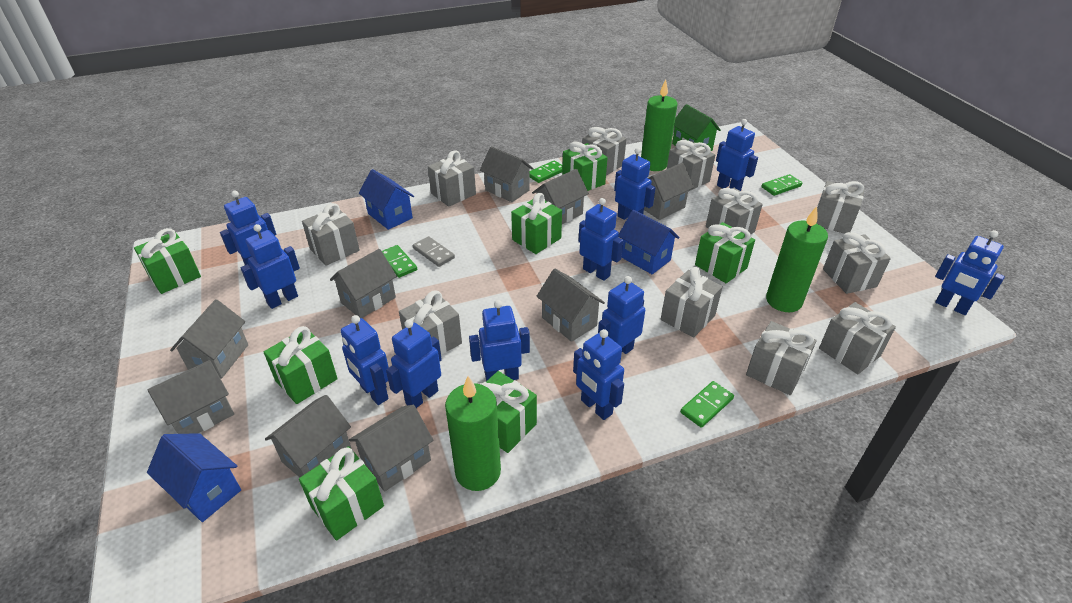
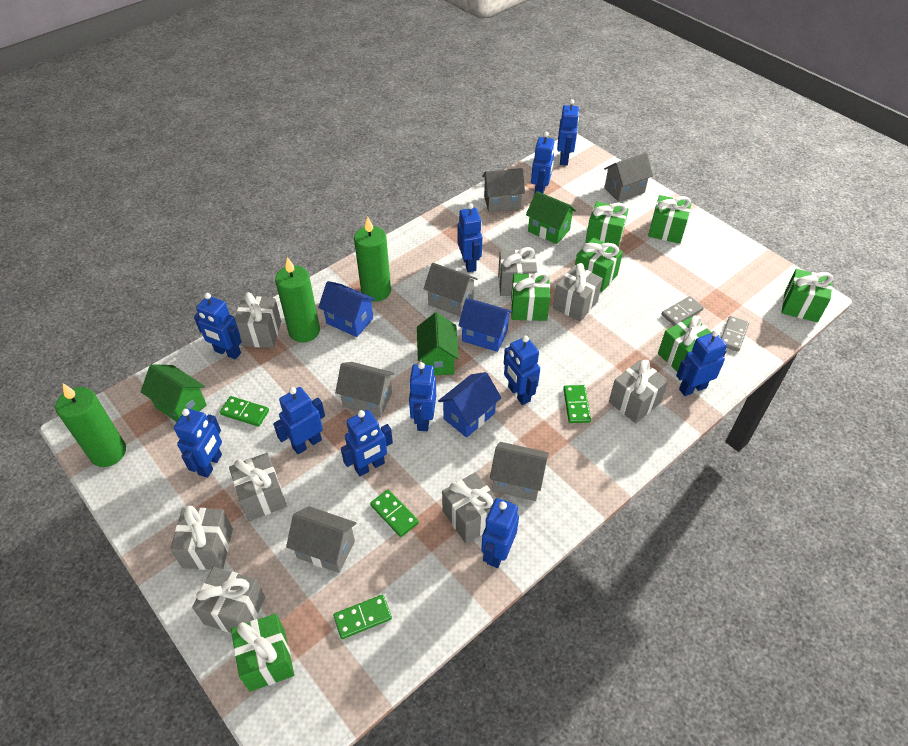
green house: 1 -> 3
grey domino: 1 -> 2
grey gift: 11 -> 8
grey house: 9 -> 6

